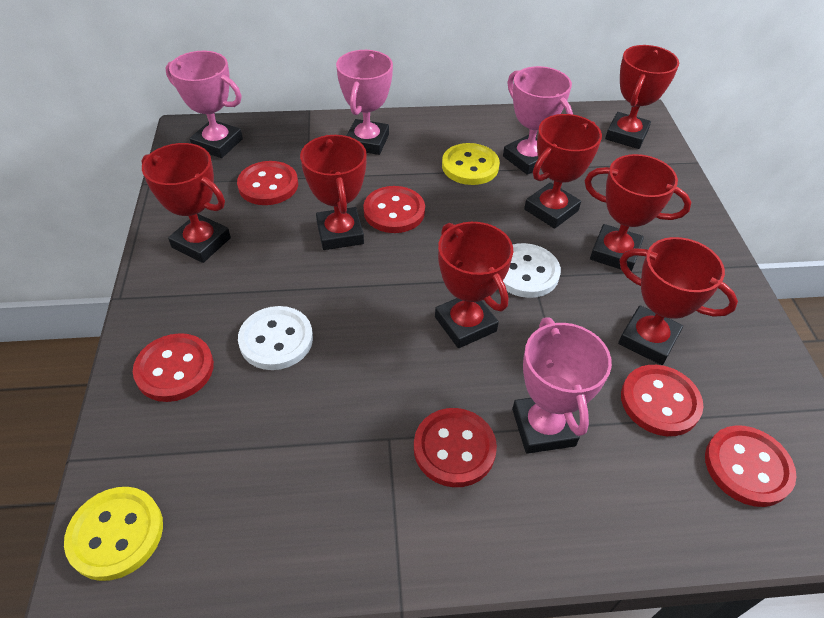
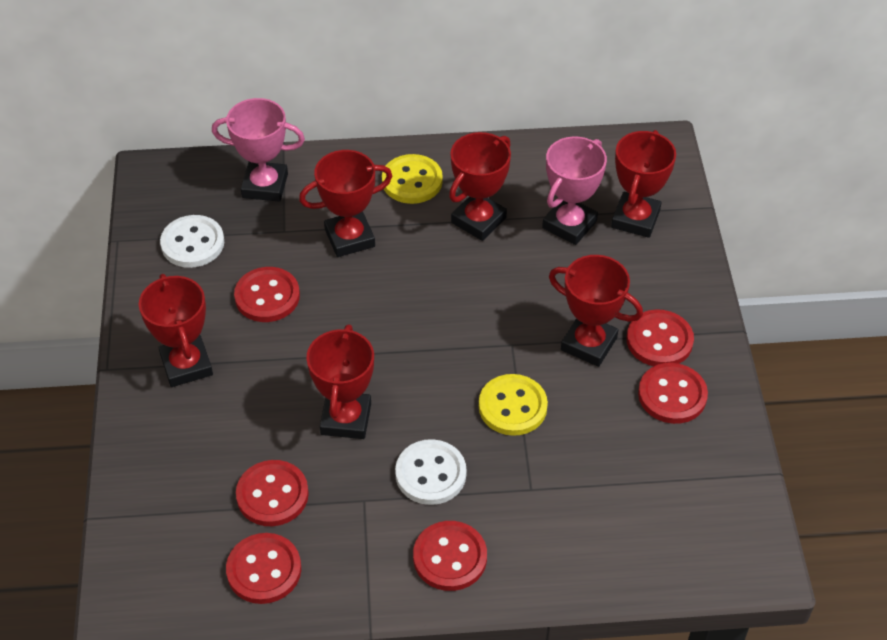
pink trophy: 4 -> 2
red trophy: 7 -> 6

